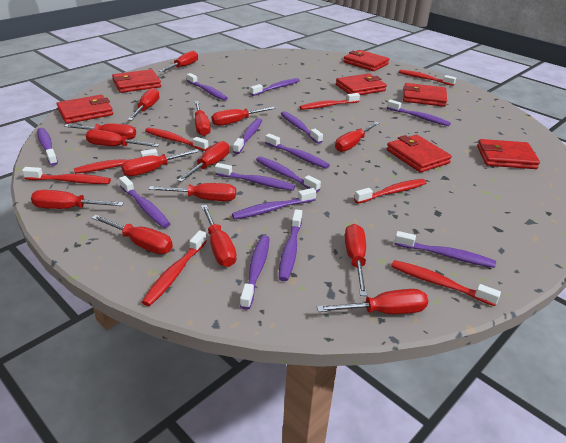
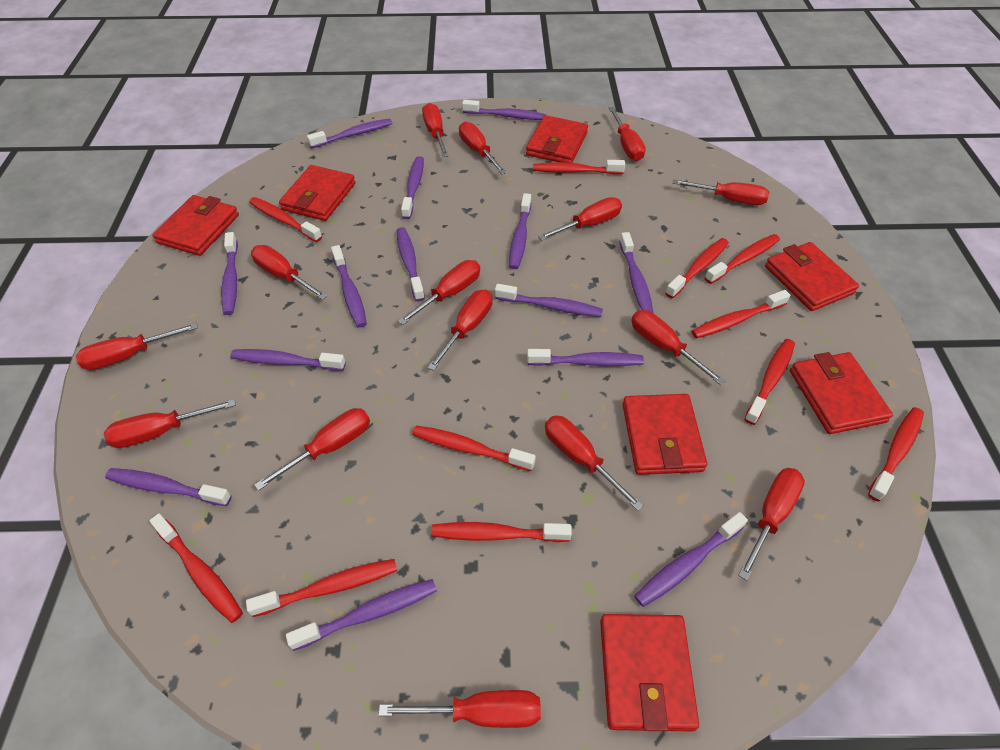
red toothbrush: 8 -> 11

